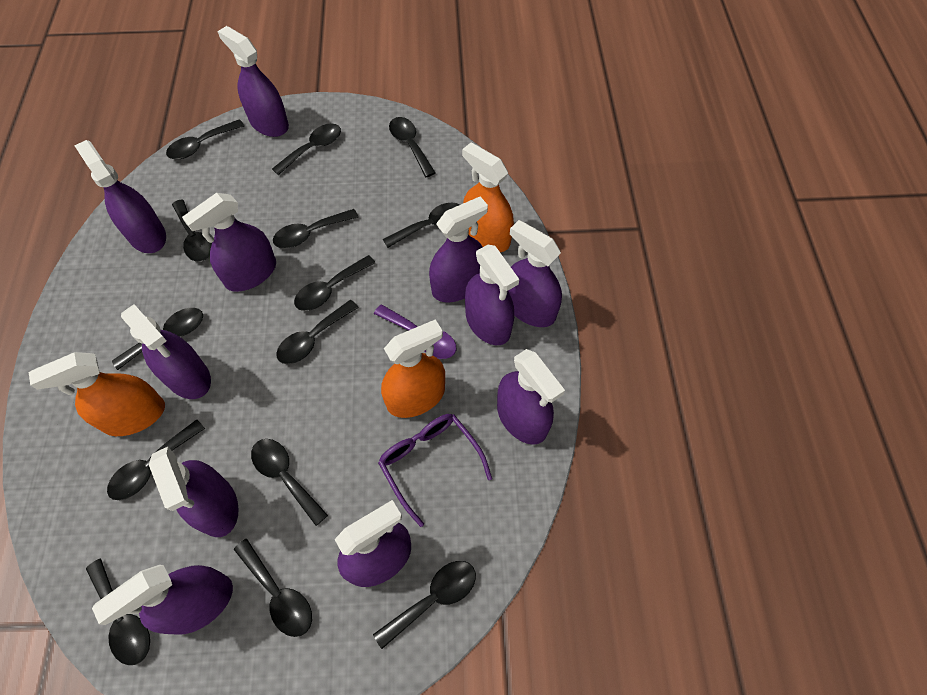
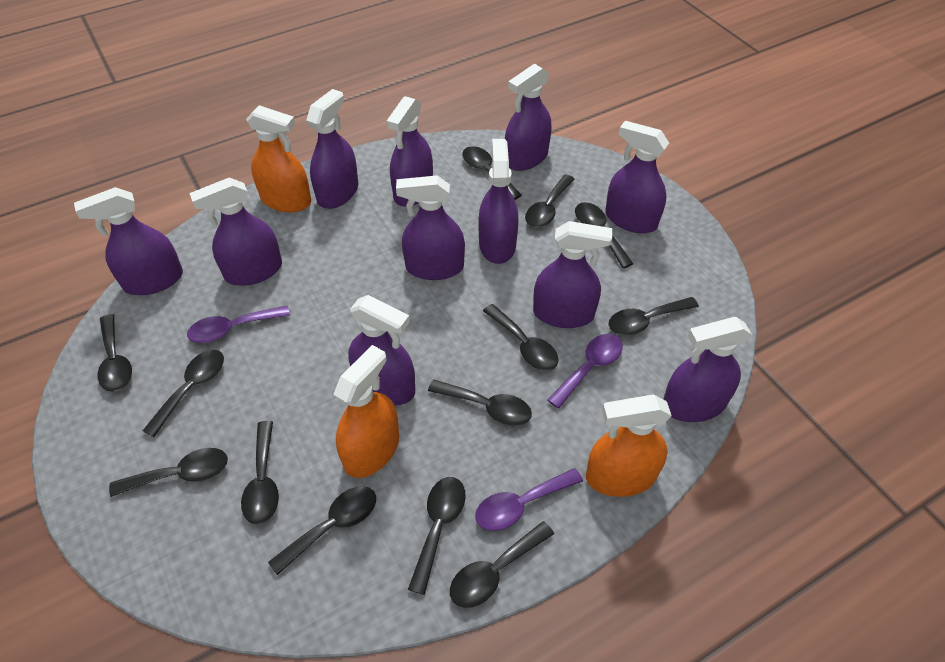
black spoon: 14 -> 13
purple glasses: 1 -> 0
purple spoon: 1 -> 3

